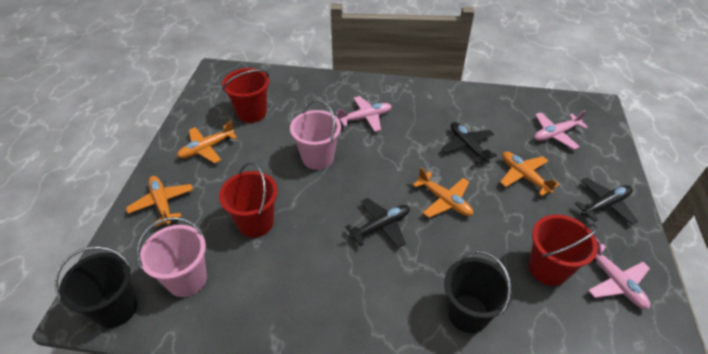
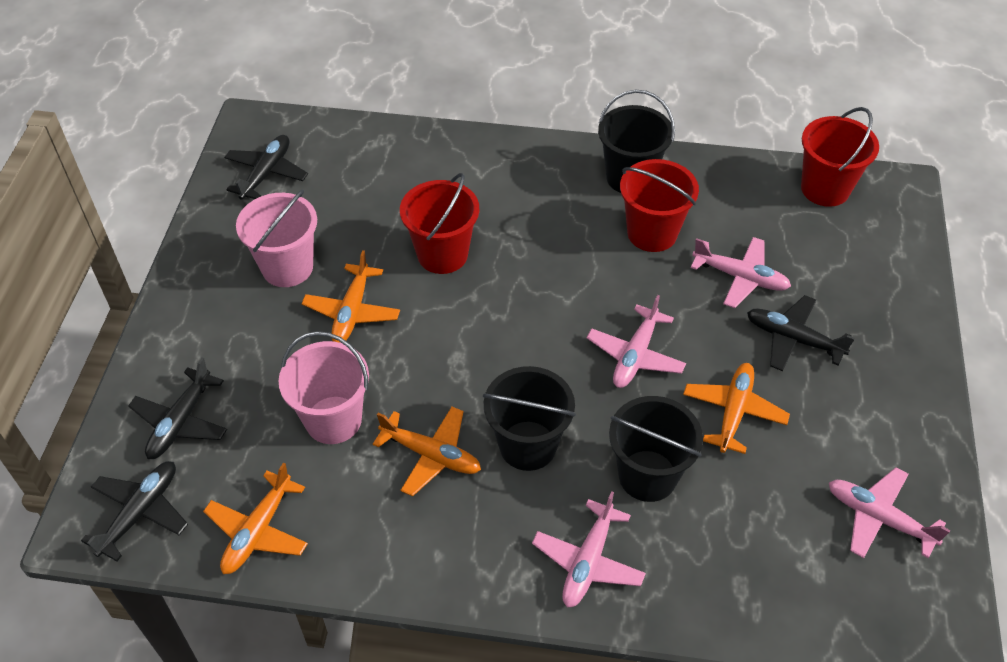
black bucket: 2 -> 3
black plane: 3 -> 4
pink plane: 3 -> 4

